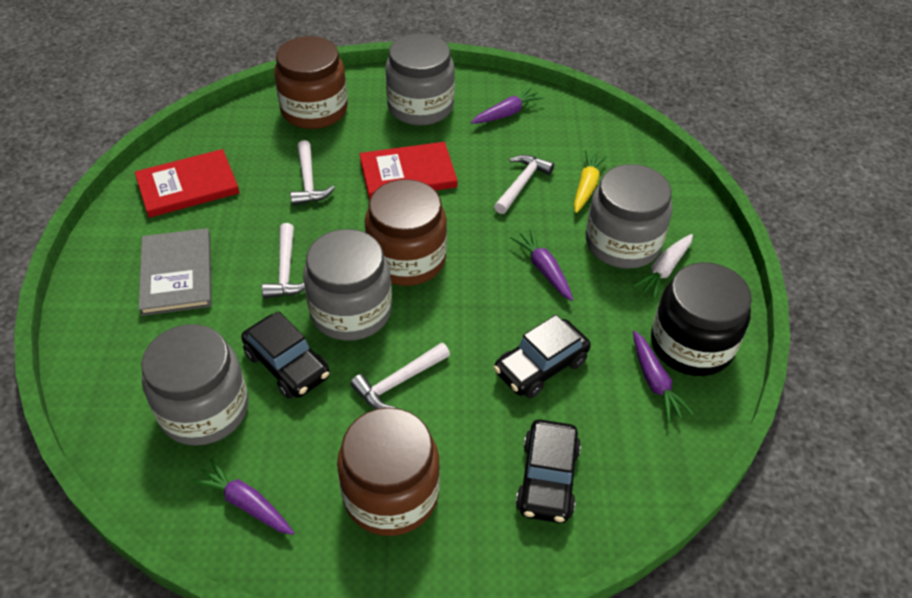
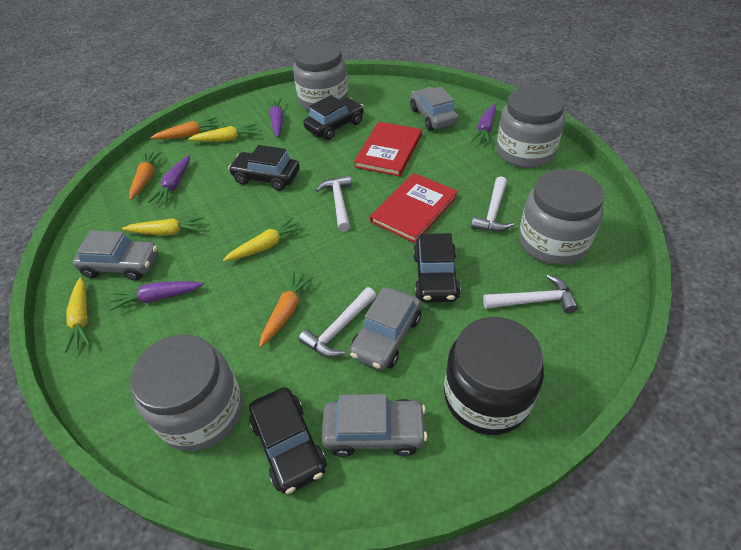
black car: 3 -> 4
brown jar: 3 -> 0
grey book: 1 -> 0
grey car: 0 -> 4
orange carrot: 0 -> 3
white carrot: 1 -> 0
yellow carrot: 1 -> 4

